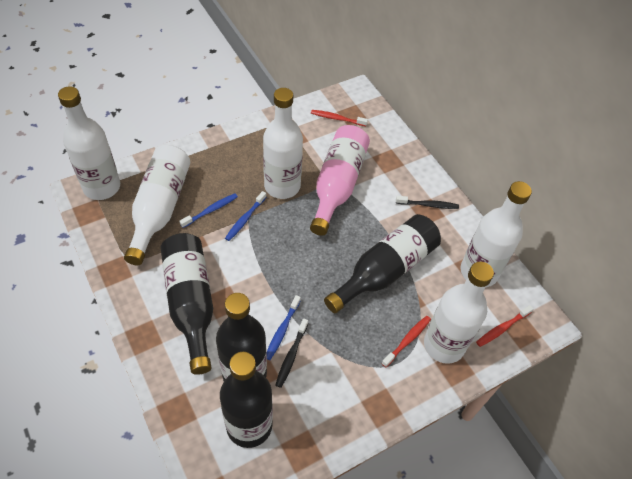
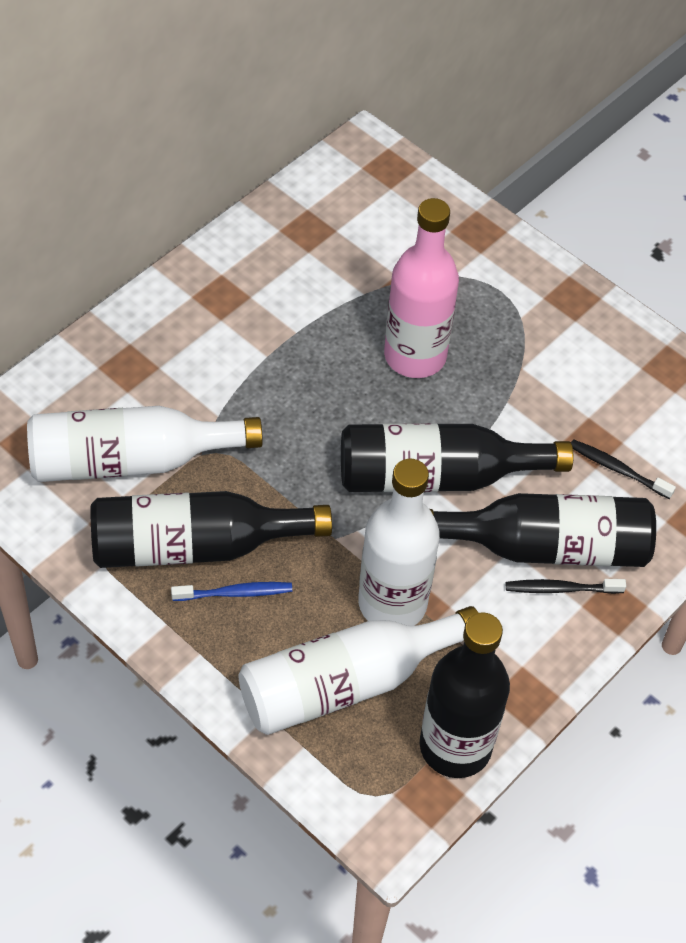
blue toothbrush: 3 -> 1
red toothbrush: 3 -> 0
white bottle: 5 -> 3

